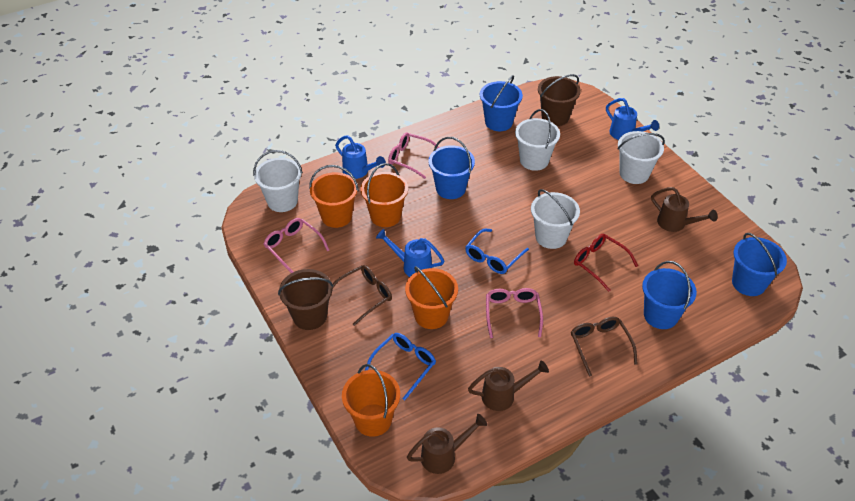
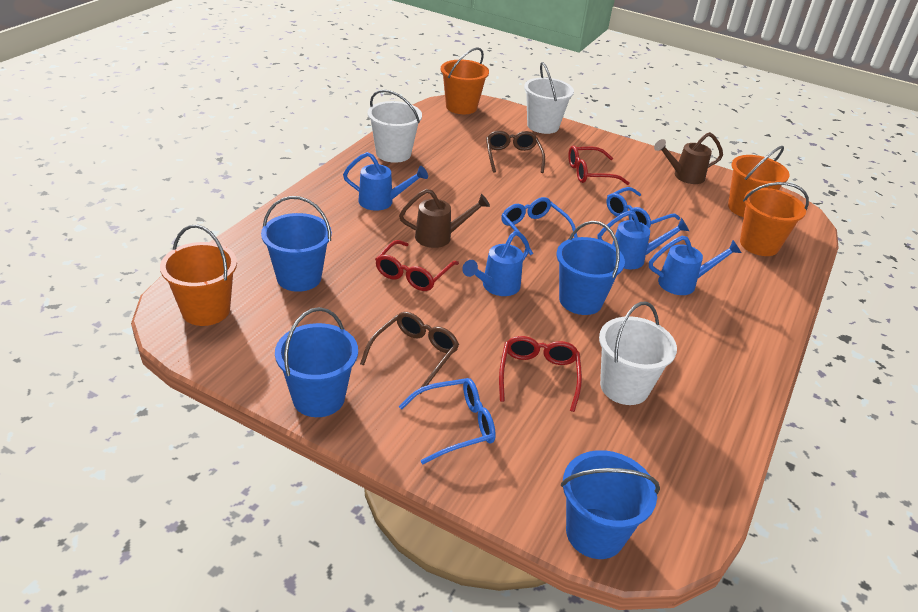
blue glasses: 2 -> 3
blue watering can: 3 -> 4
brown bucket: 2 -> 0
brown watering can: 3 -> 2
pink glasses: 3 -> 0
red glasses: 1 -> 3
white bucket: 4 -> 3

